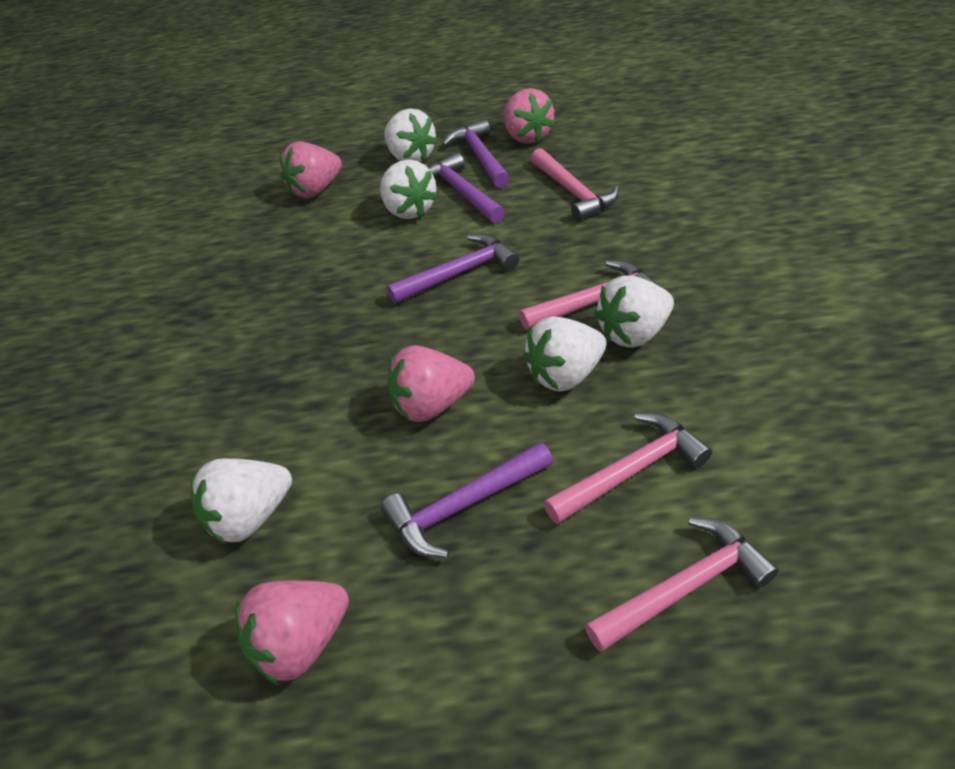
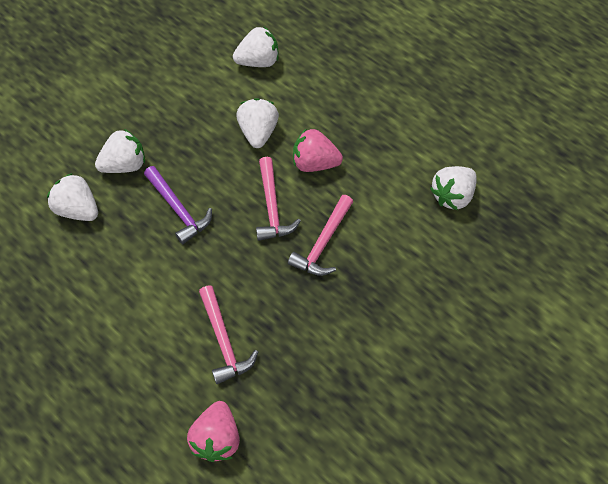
pink hammer: 4 -> 3
pink strawberry: 4 -> 2
purple hammer: 4 -> 1

